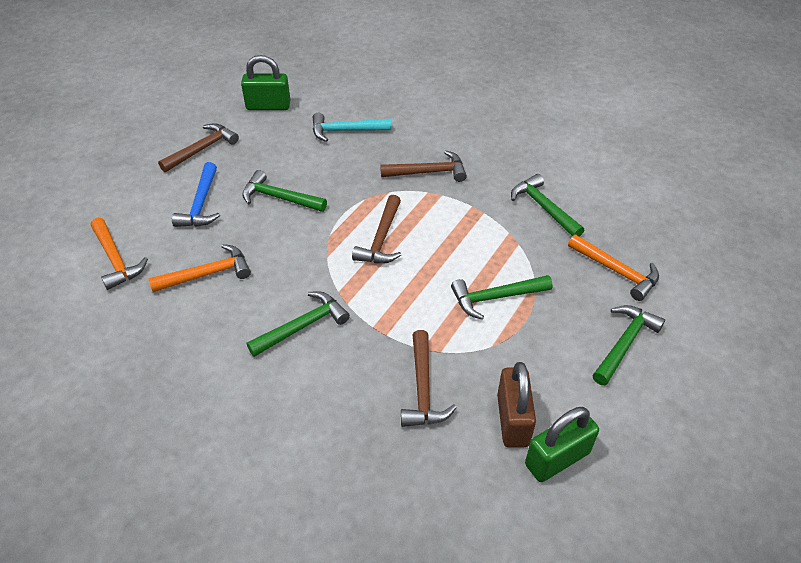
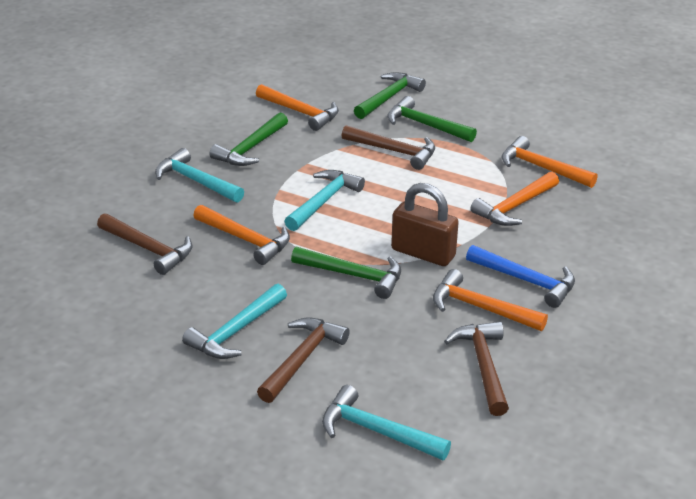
green hammer: 5 -> 4
green padlock: 2 -> 0
orange hammer: 3 -> 5
turquoise hammer: 1 -> 4

